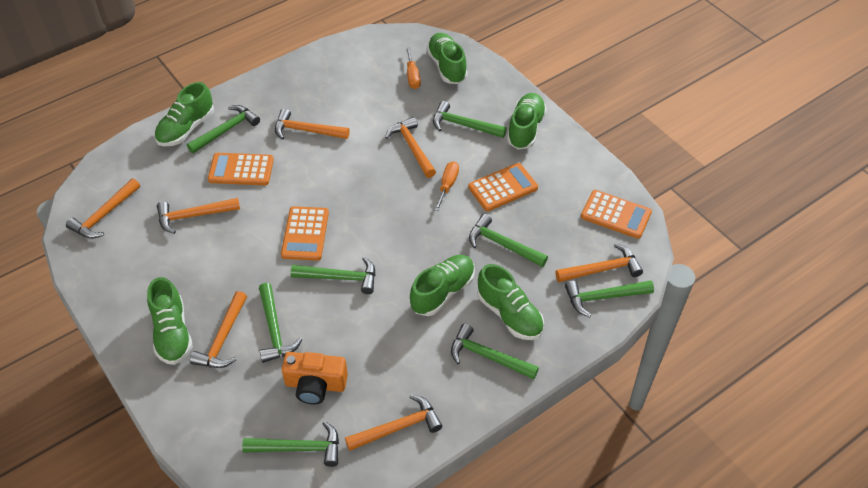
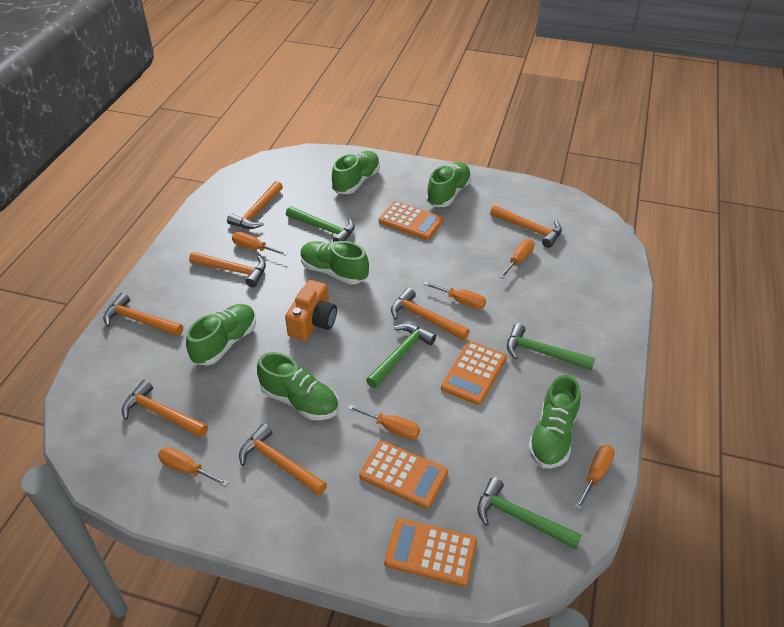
green hammer: 8 -> 4
orange screwdriver: 2 -> 6

